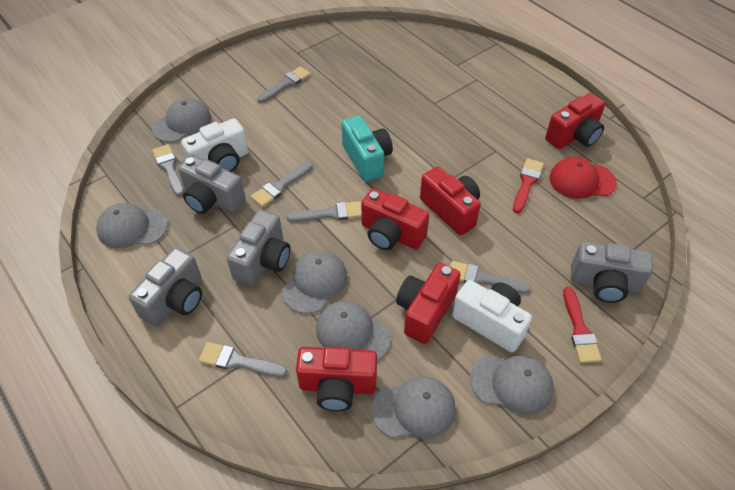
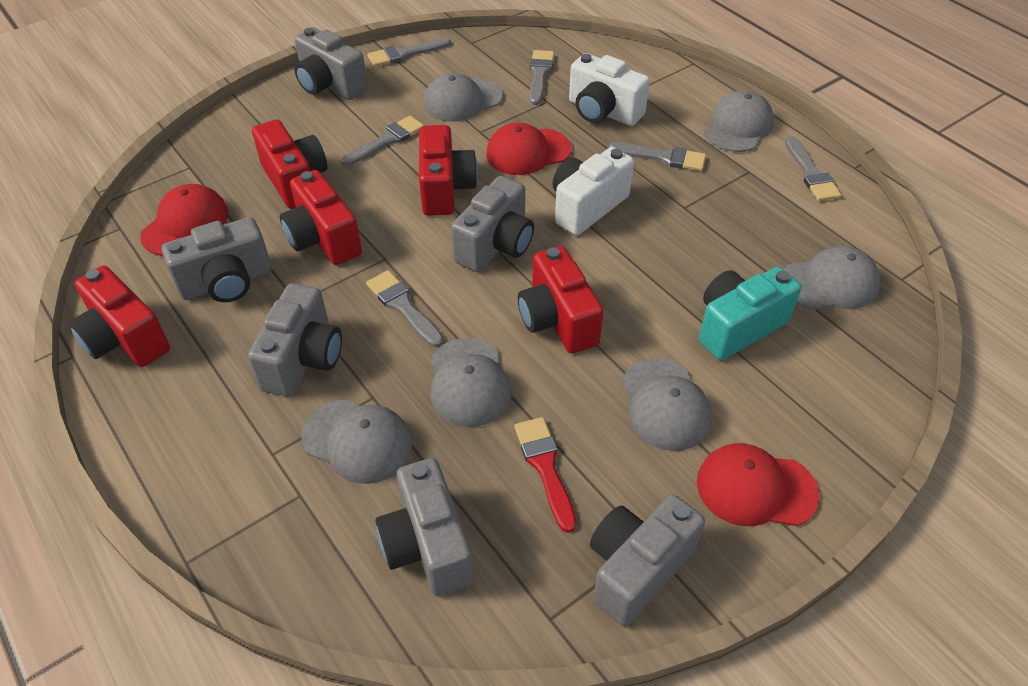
grey camera: 4 -> 6
red brush: 2 -> 1
red cap: 1 -> 3

